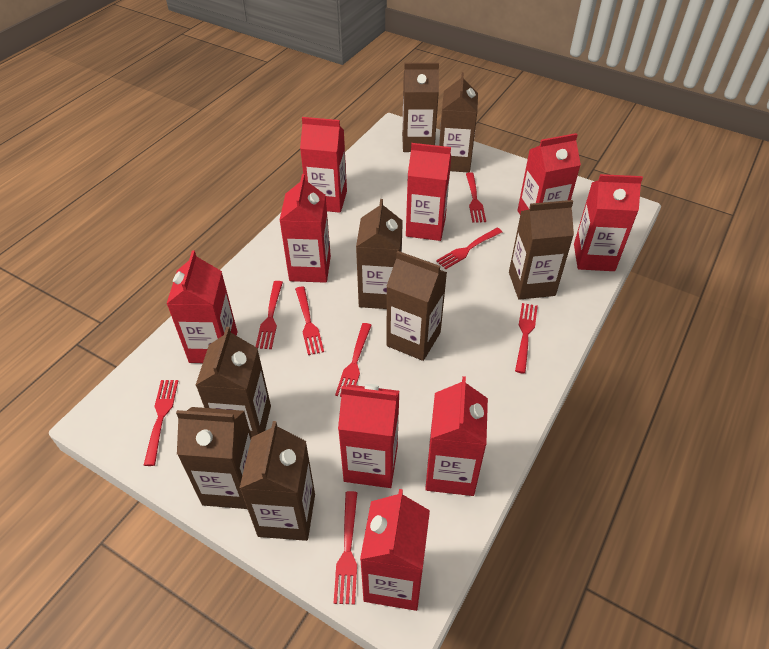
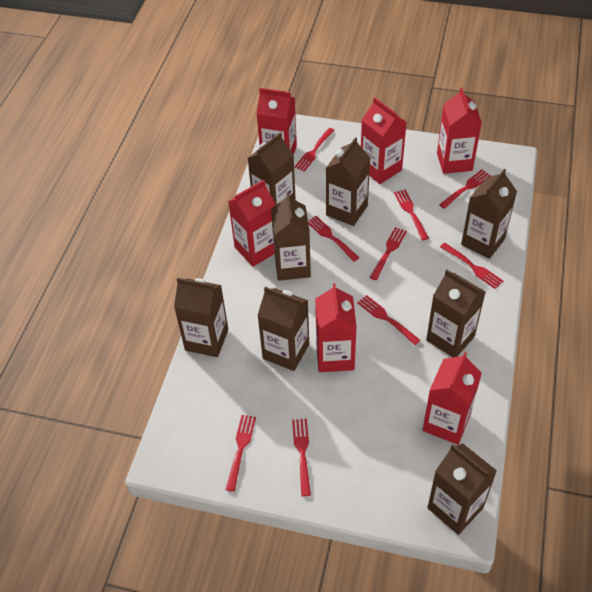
red carton: 9 -> 6
red fork: 8 -> 9

